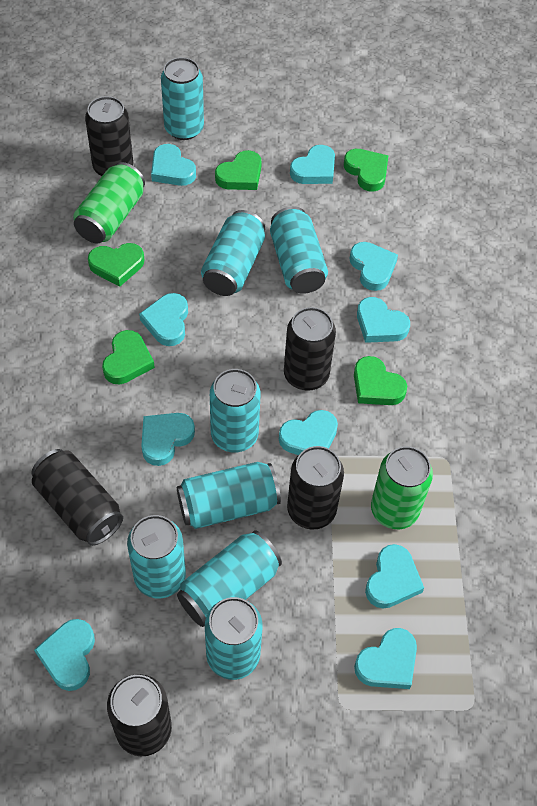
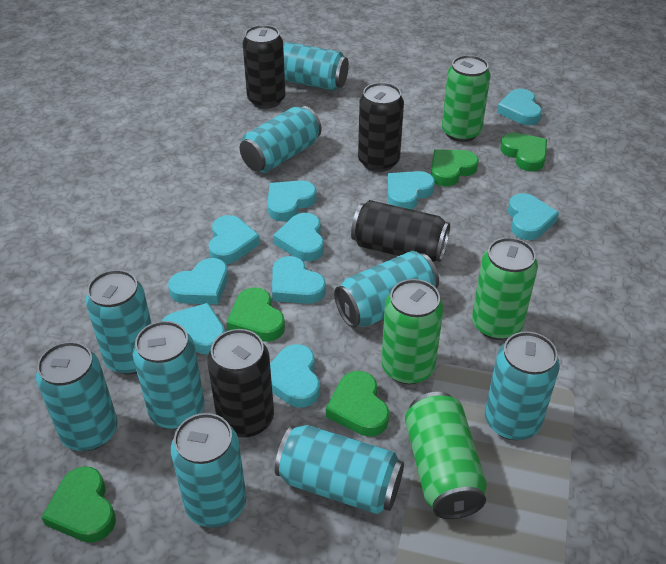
black can: 5 -> 4
green can: 2 -> 4
turquoise can: 8 -> 9

